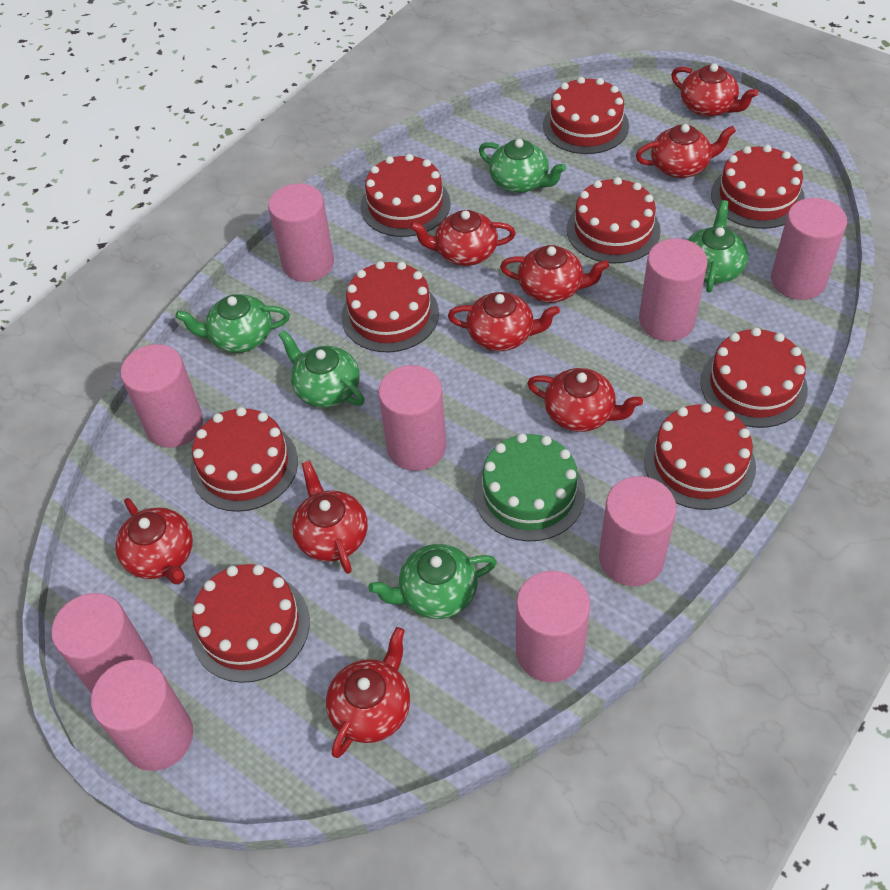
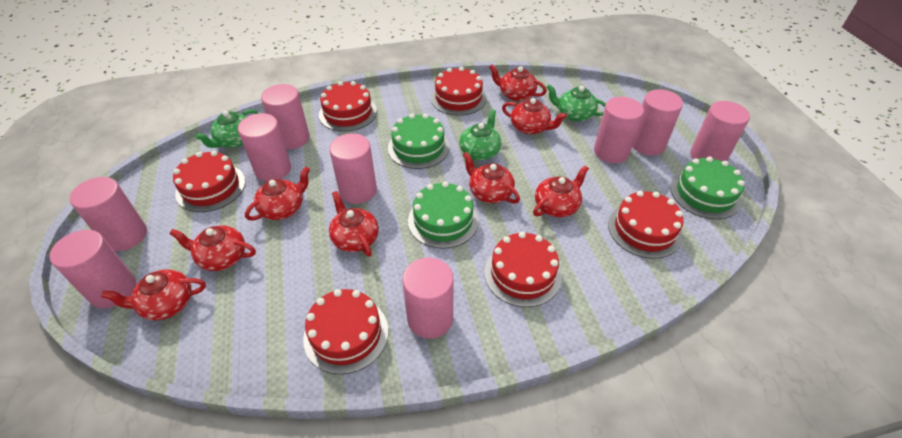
green cake: 1 -> 3
green teapot: 5 -> 3
red cake: 9 -> 6
red teapot: 9 -> 8

